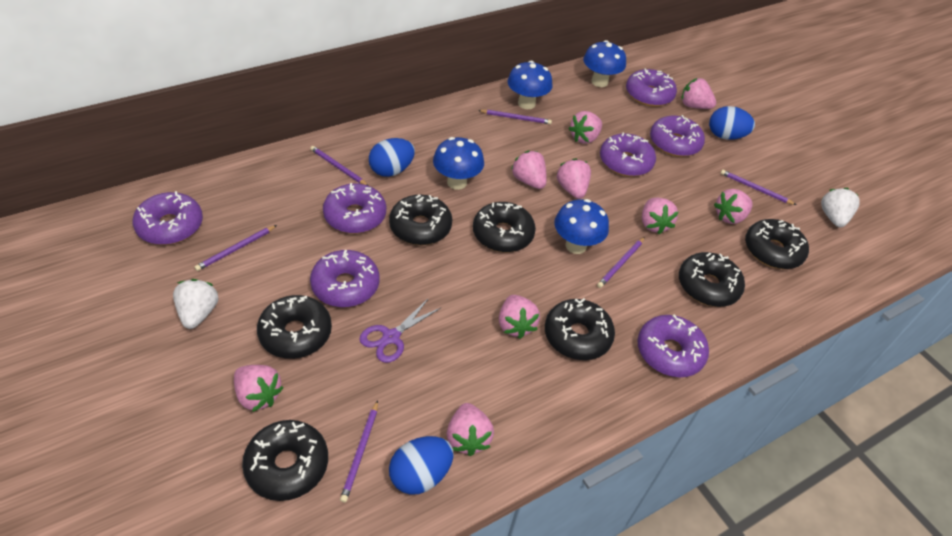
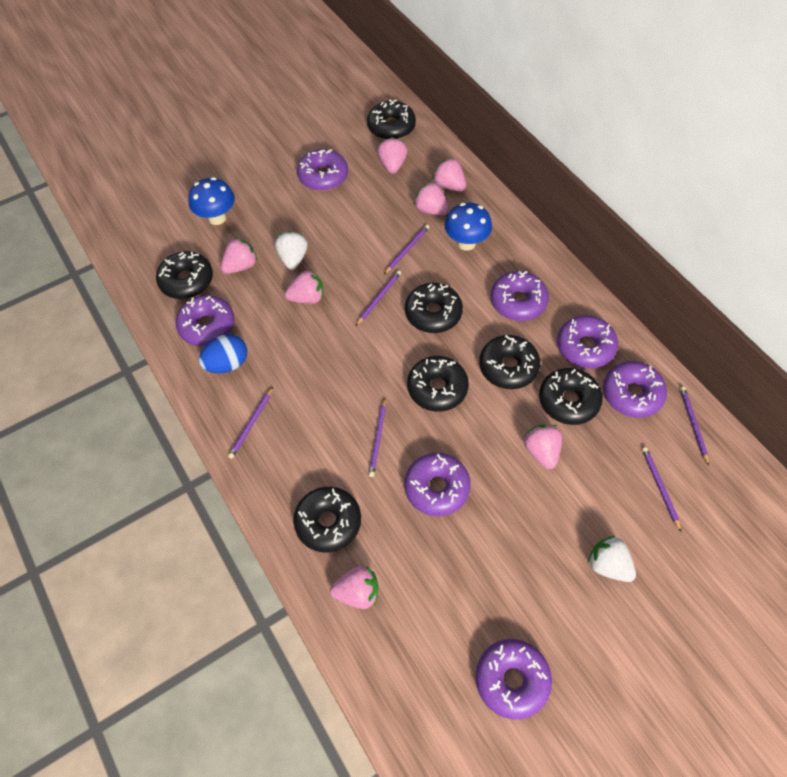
blue egg: 3 -> 1
blue mushroom: 4 -> 2
pink strawberry: 9 -> 7
purple scissors: 1 -> 0

